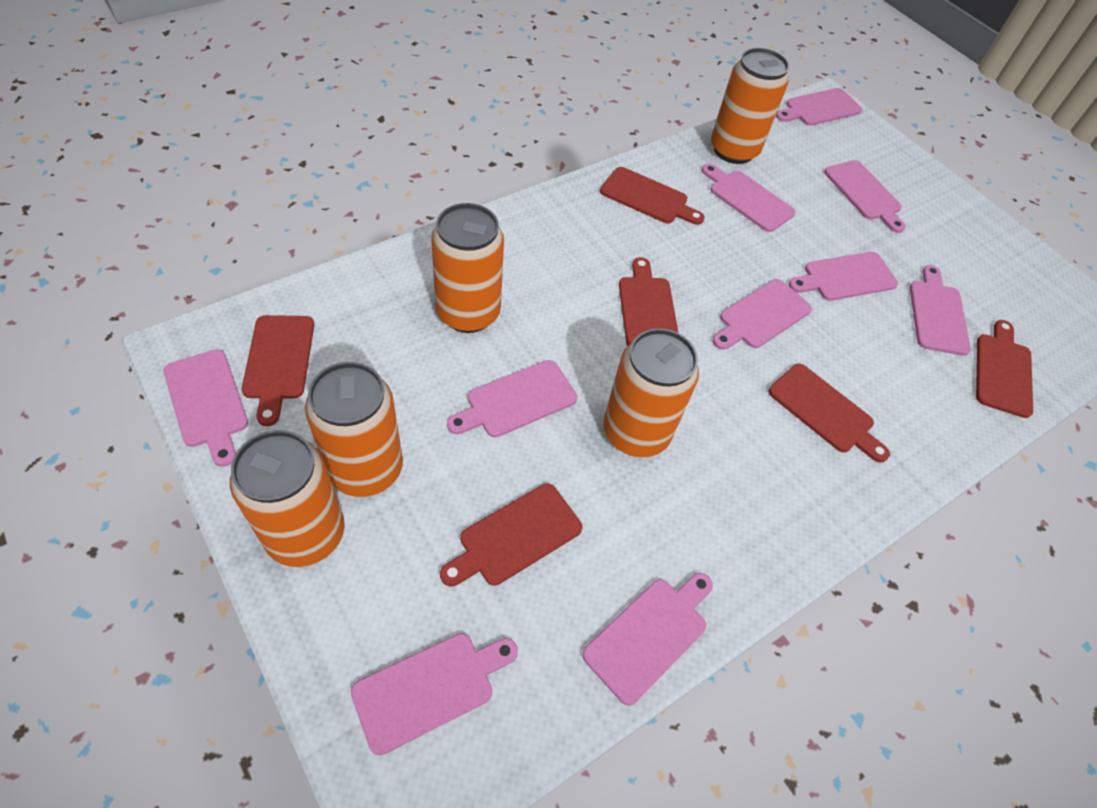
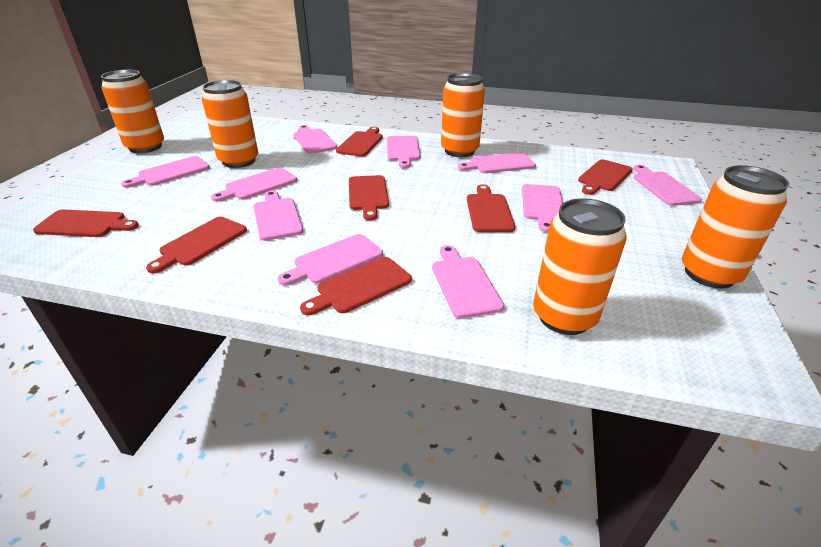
red cutting board: 6 -> 7

